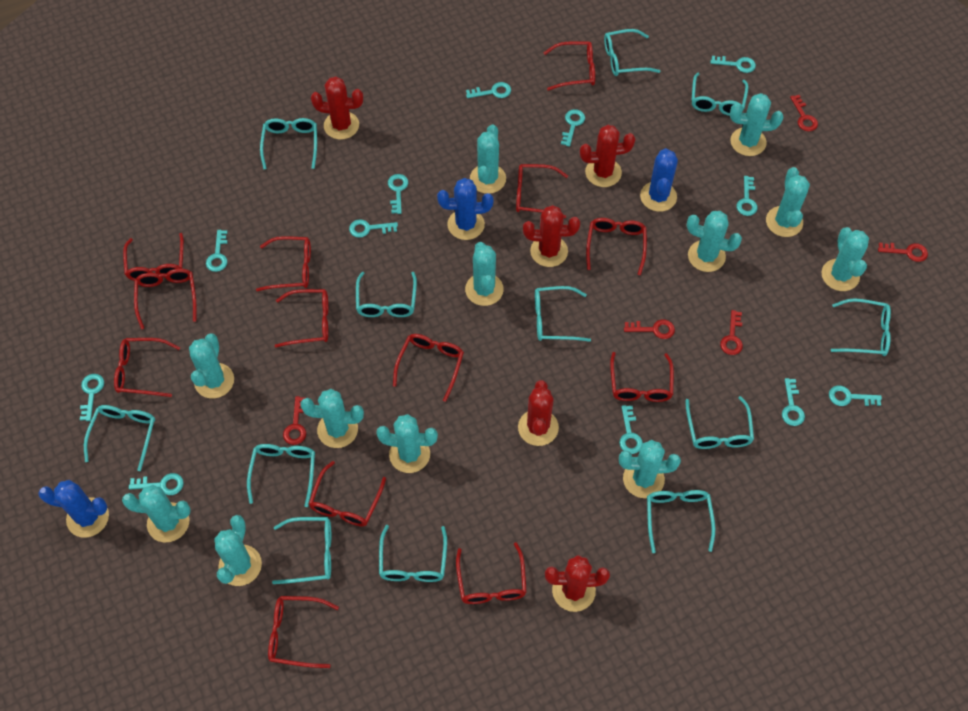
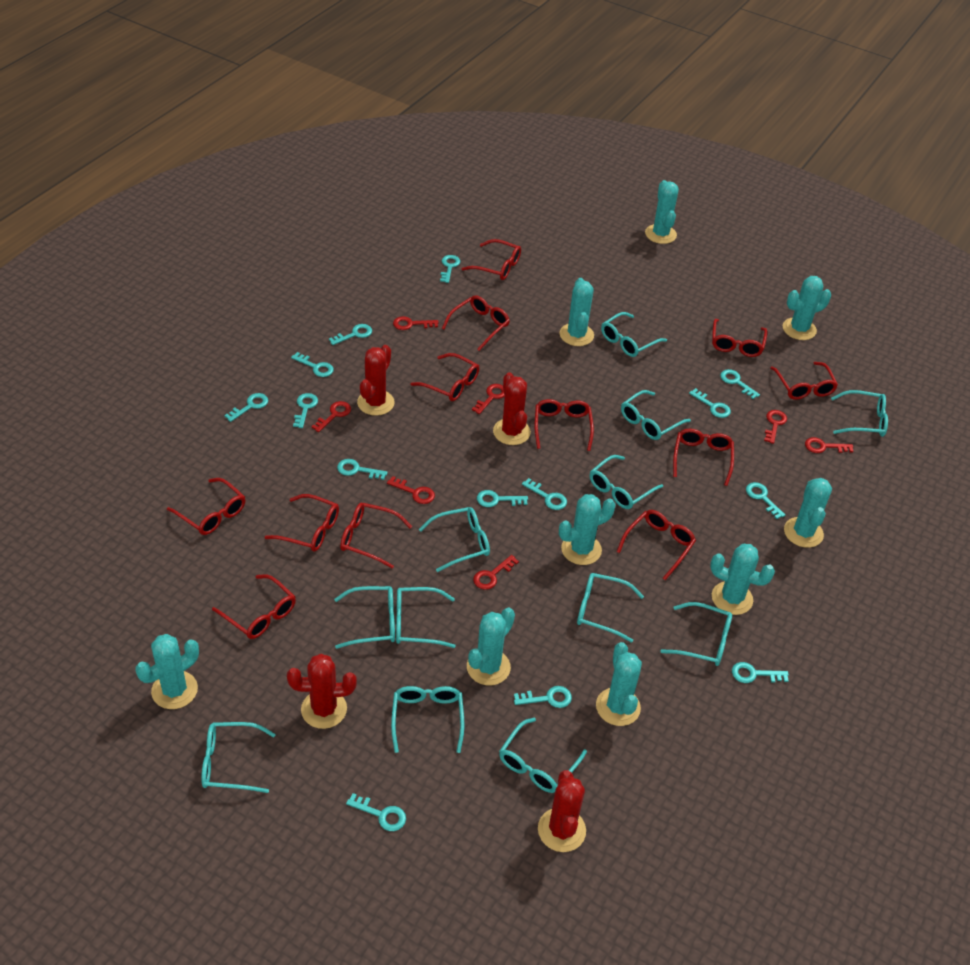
blue cactus: 3 -> 0
red cactus: 5 -> 4
red glasses: 13 -> 12
red key: 5 -> 7
turquoise cactus: 12 -> 9
turquoise key: 12 -> 14

